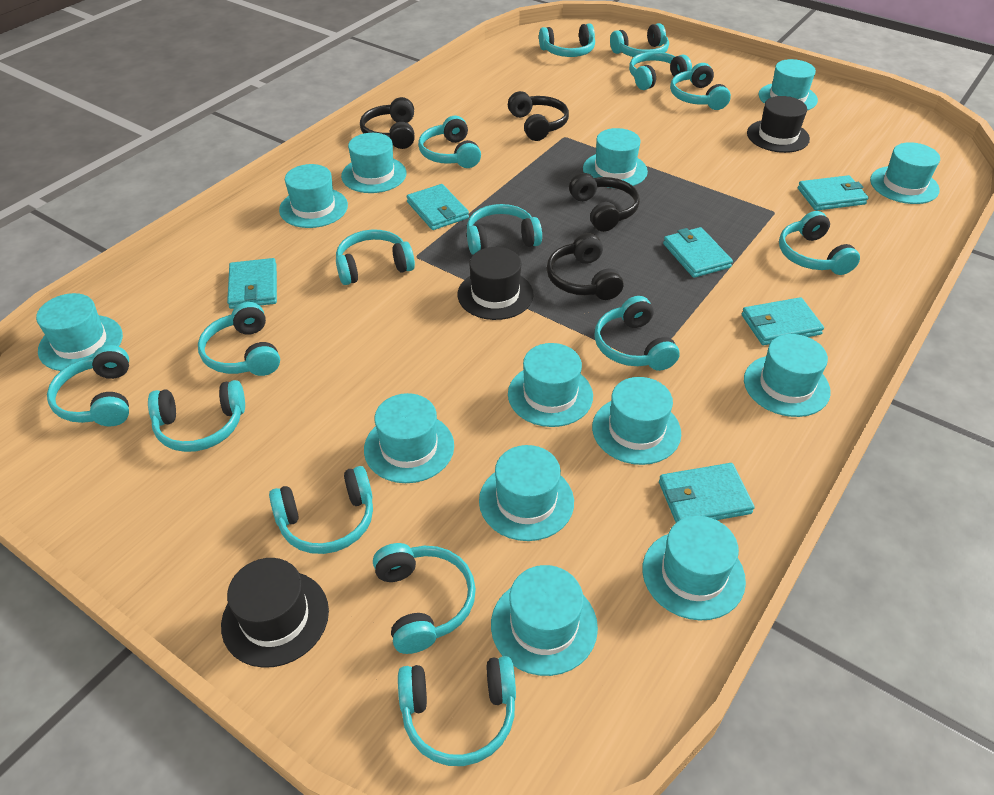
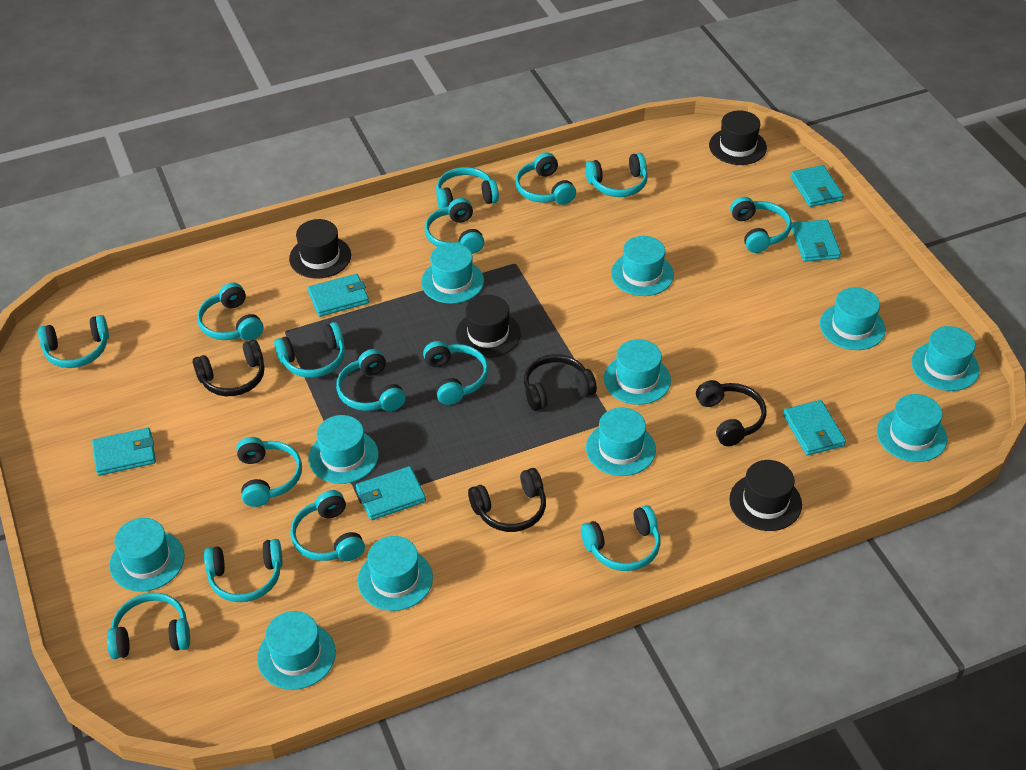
black hat: 3 -> 4
turquoise hat: 13 -> 11

